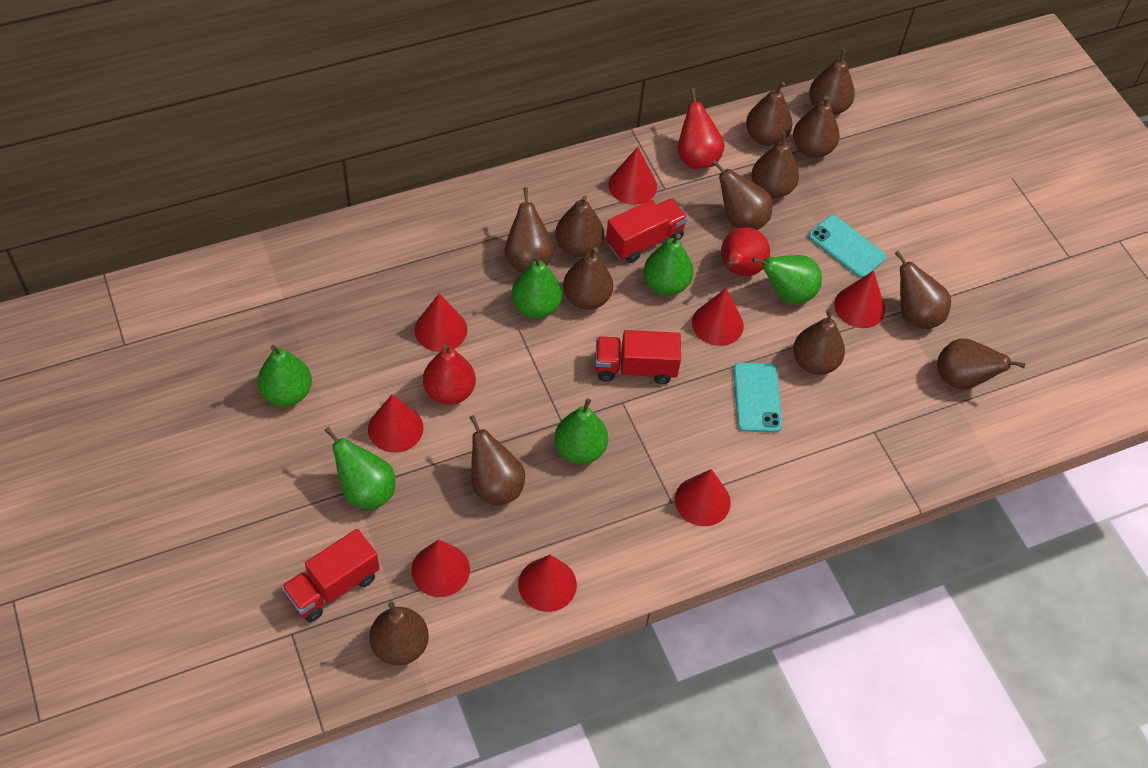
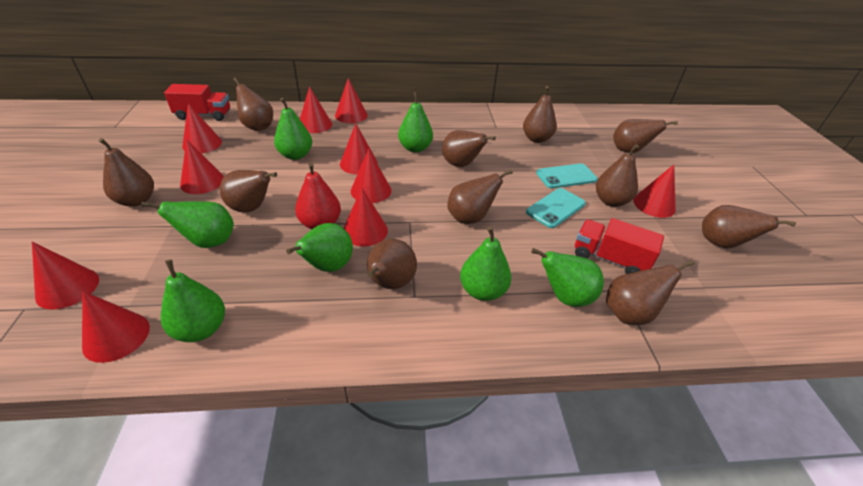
brown pear: 13 -> 11
green pear: 6 -> 7
red cone: 8 -> 10
red pear: 3 -> 1
red truck: 3 -> 2

